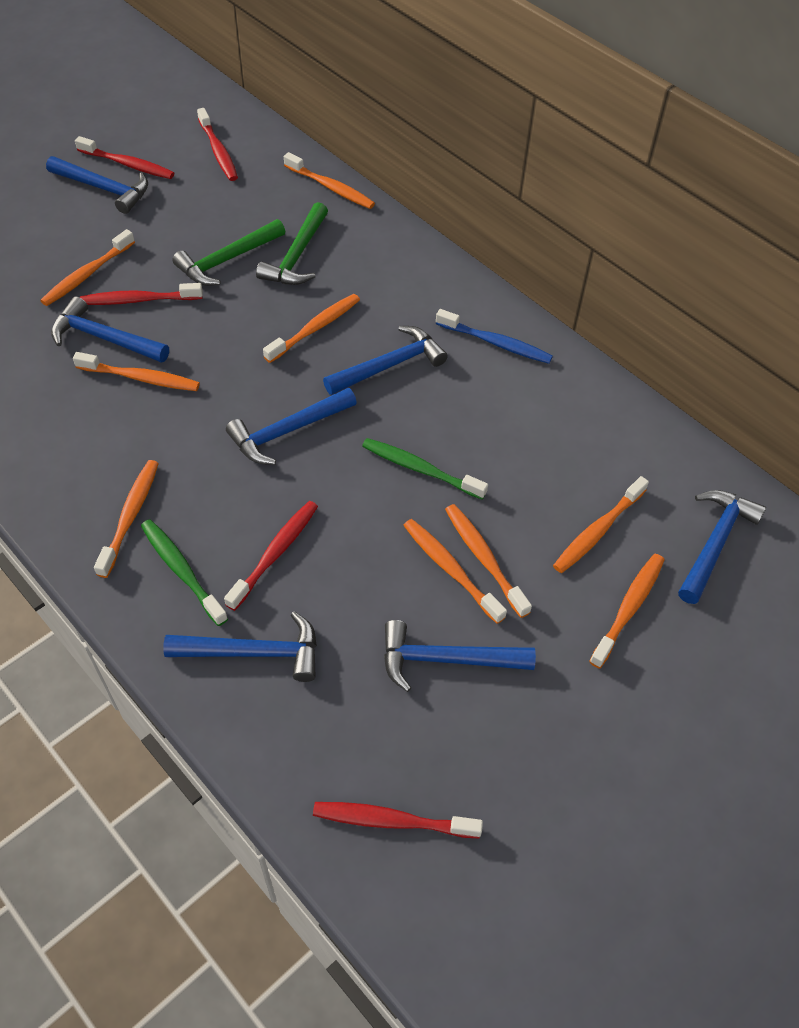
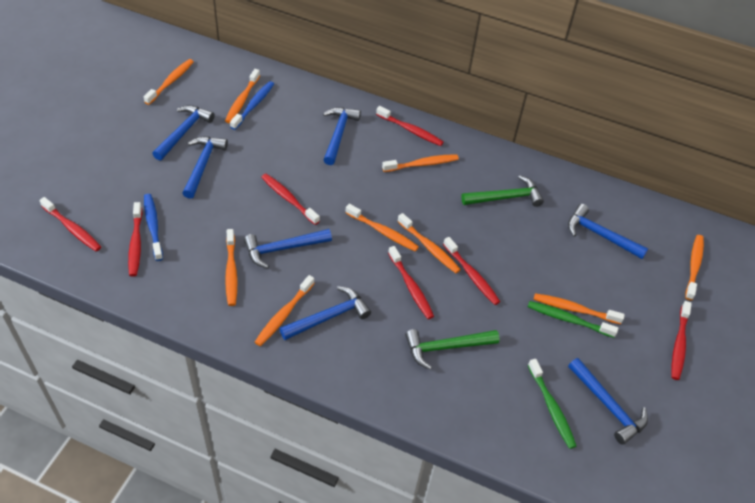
blue toothbrush: 1 -> 2
red toothbrush: 5 -> 7

